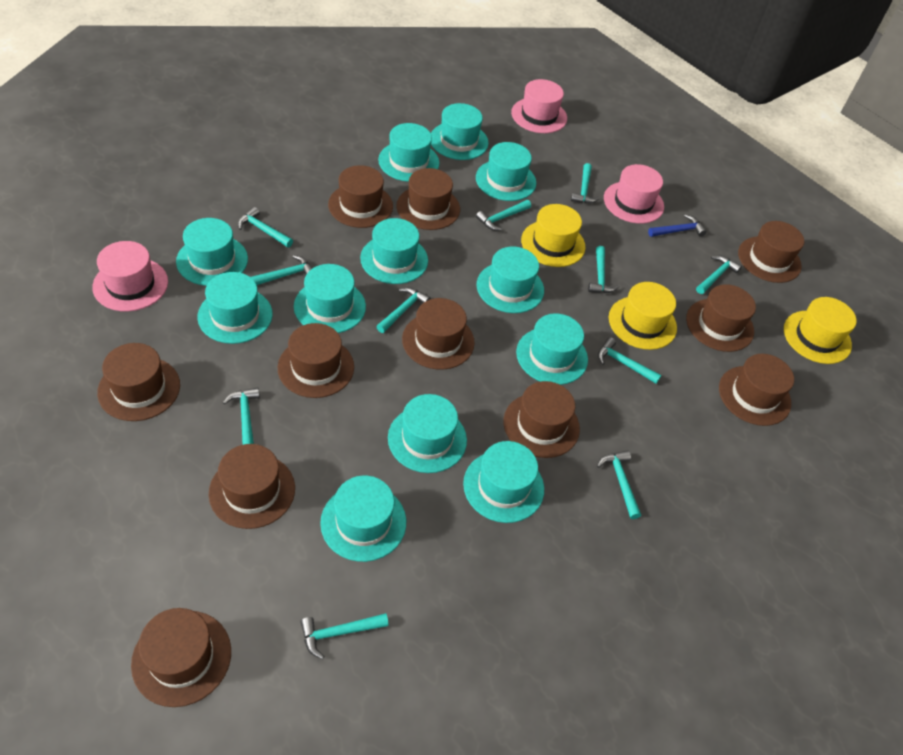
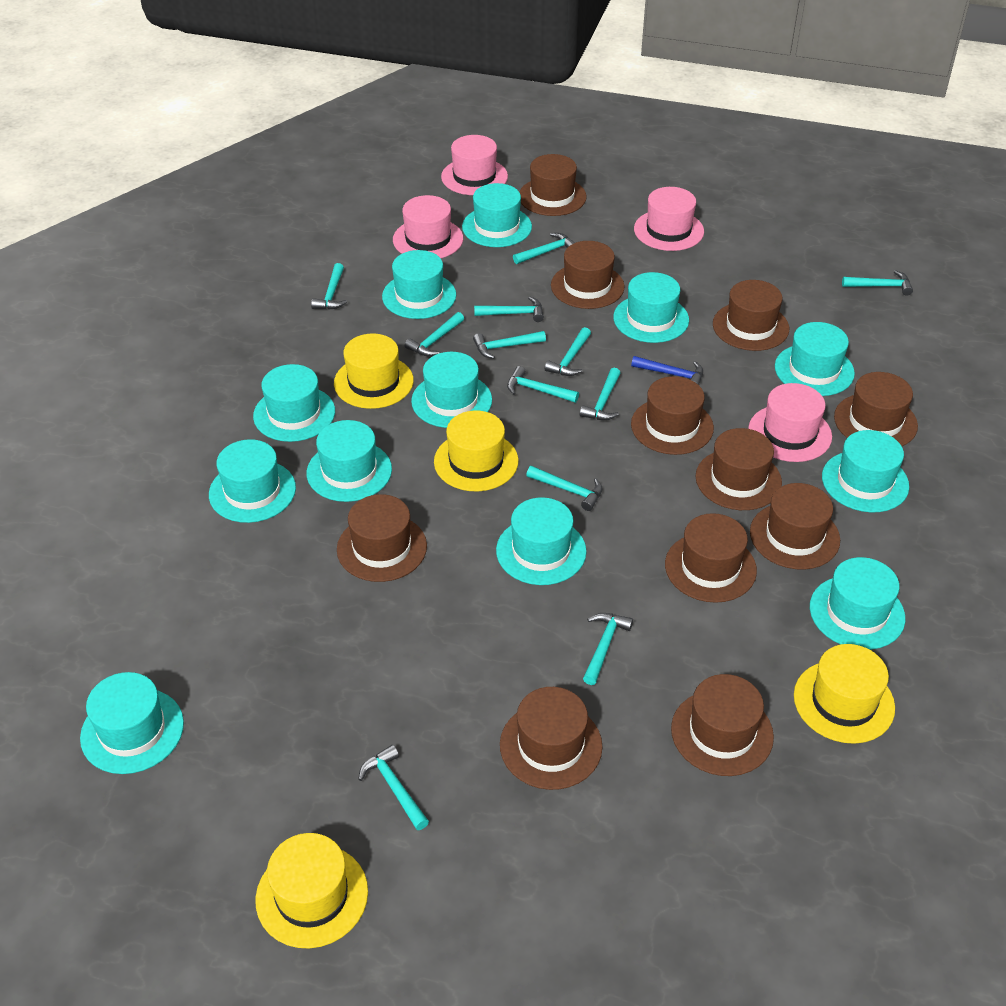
pink hat: 3 -> 4
turquoise hammer: 11 -> 12
yellow hat: 3 -> 4

